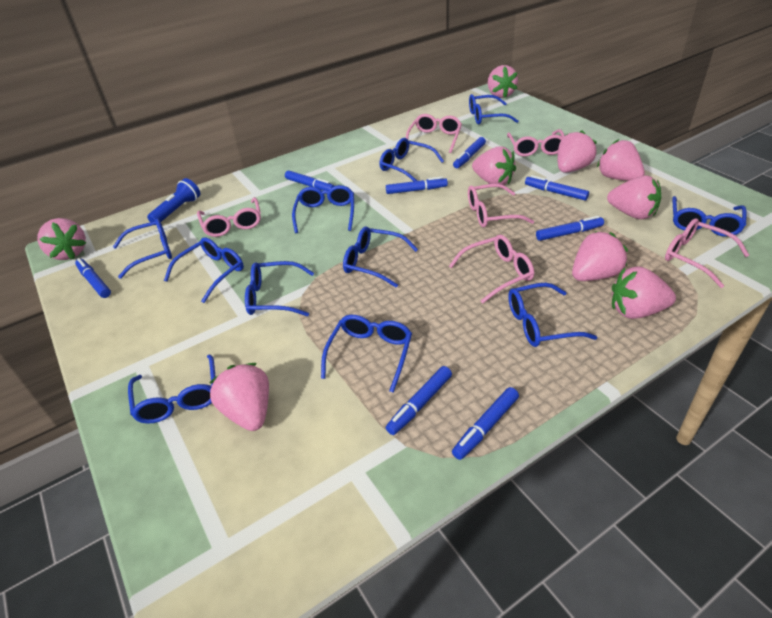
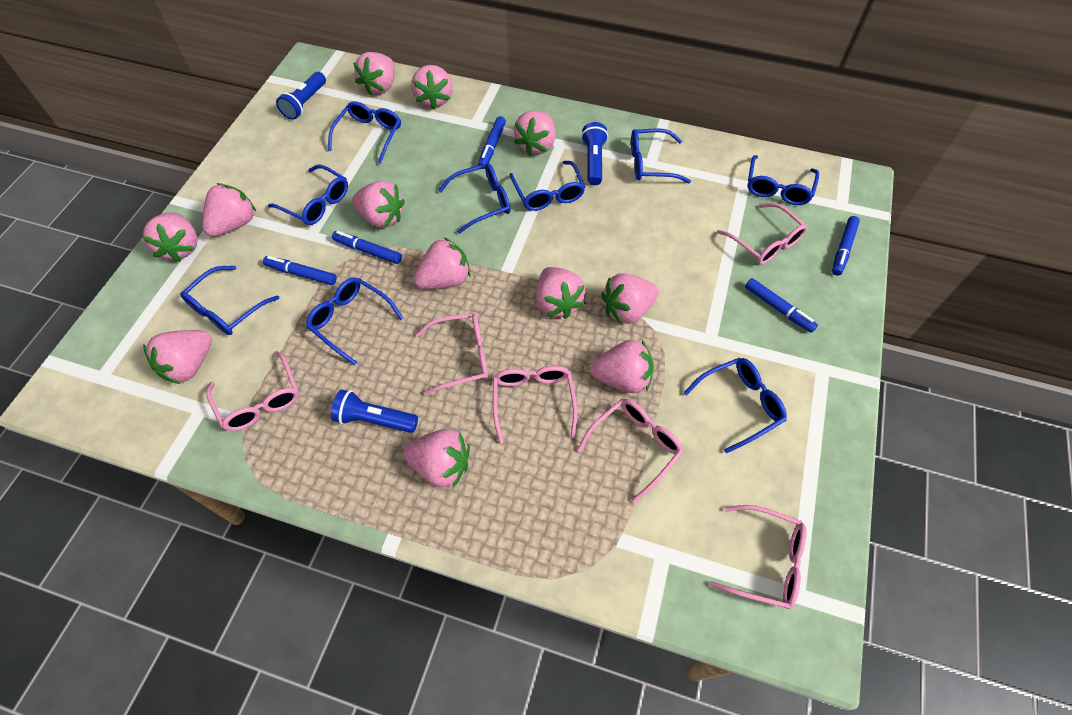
blue flashlight: 1 -> 3
blue glasses: 11 -> 9
blue marker: 8 -> 5
pink strawberry: 9 -> 12

